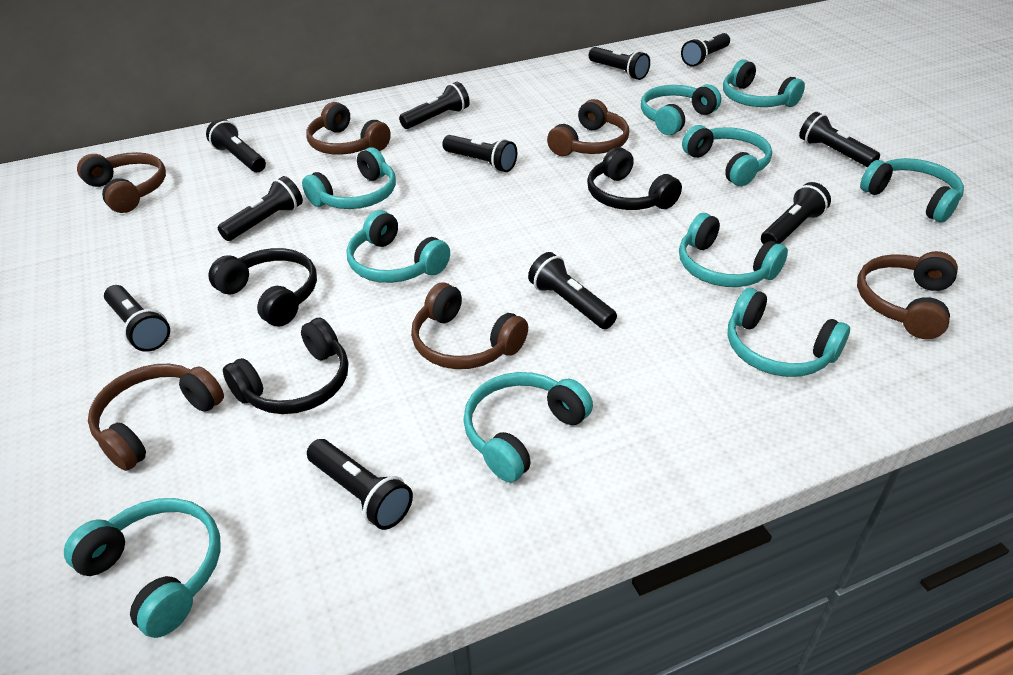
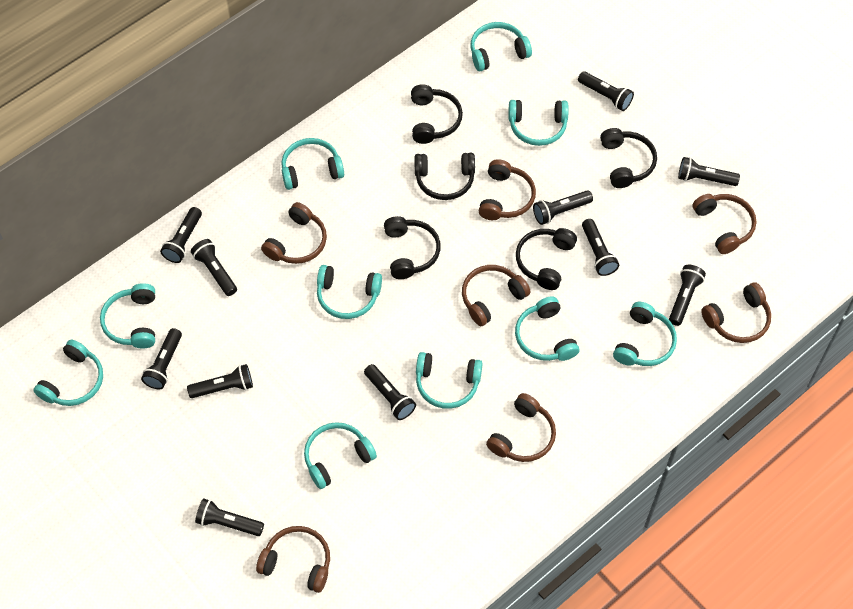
black headphones: 3 -> 5
brown headphones: 6 -> 7

